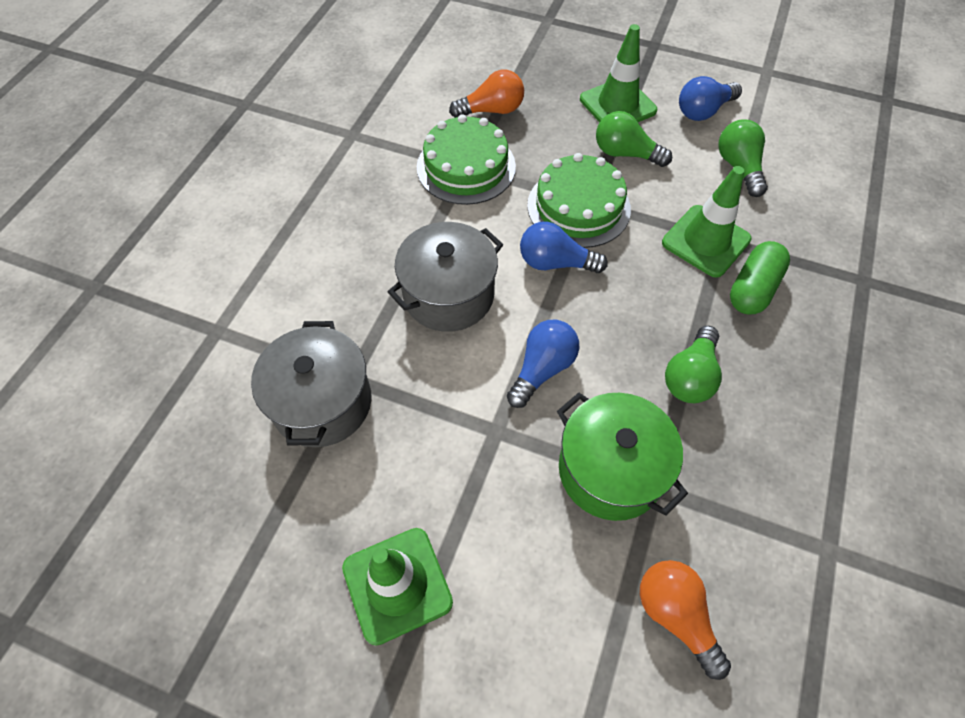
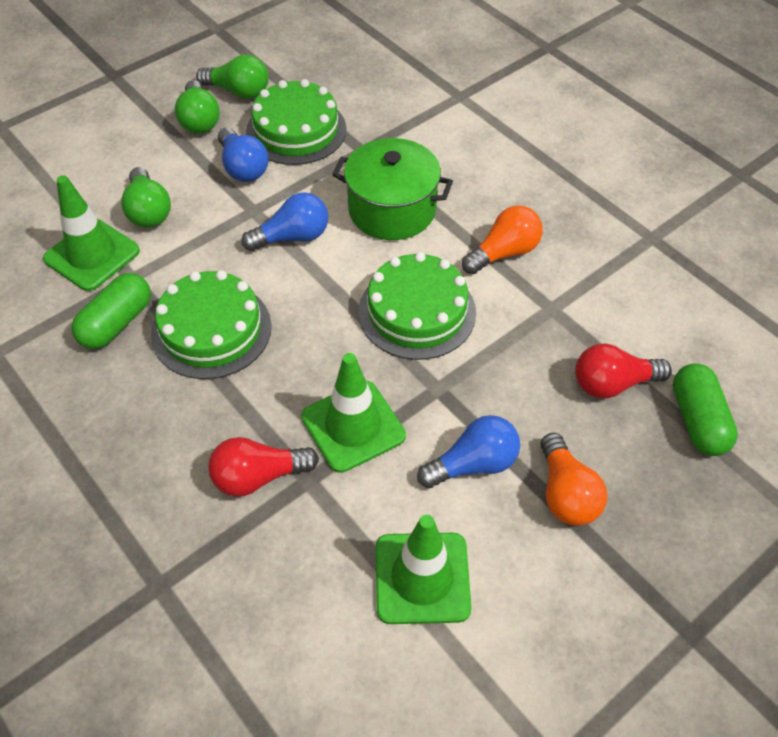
green cake: 2 -> 3
green capsule: 1 -> 2
grey pot: 2 -> 0
red light bulb: 0 -> 2

